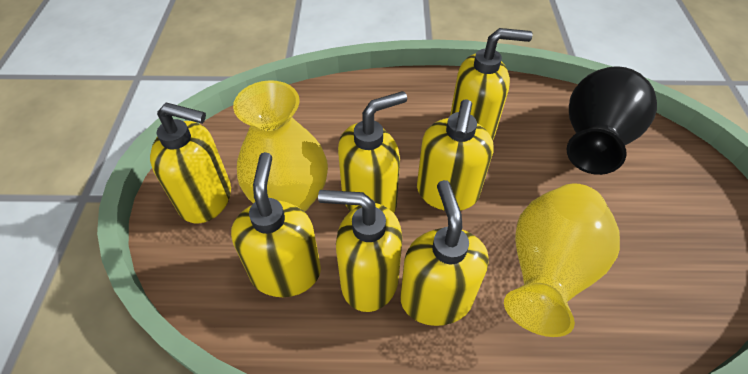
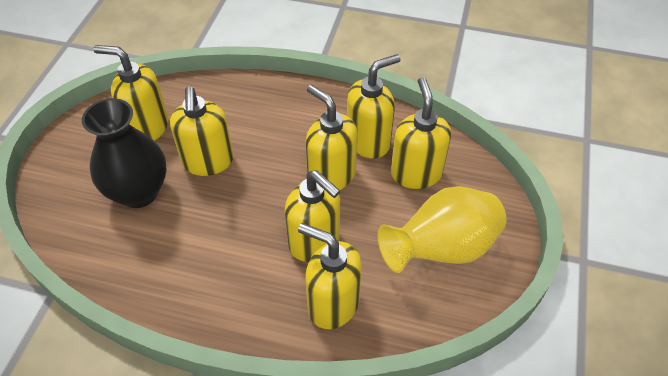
yellow vase: 2 -> 1

